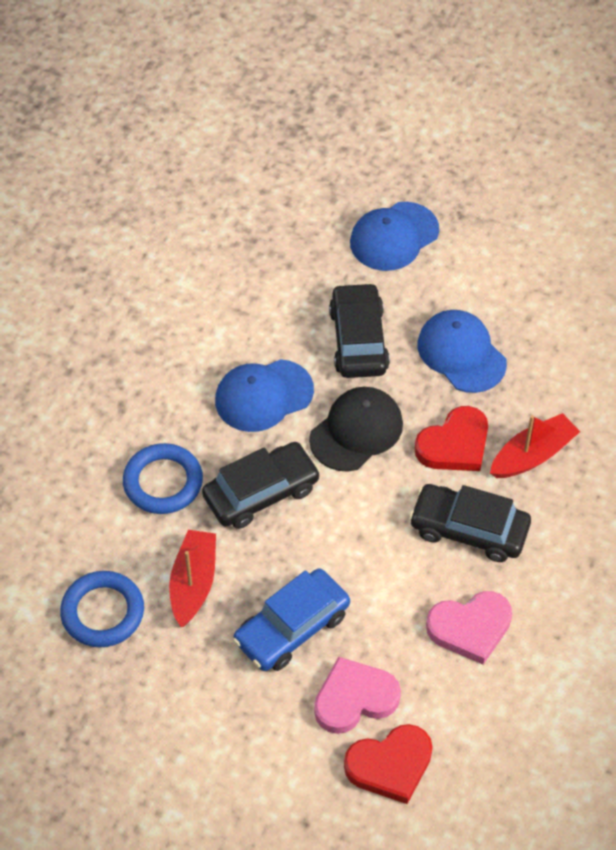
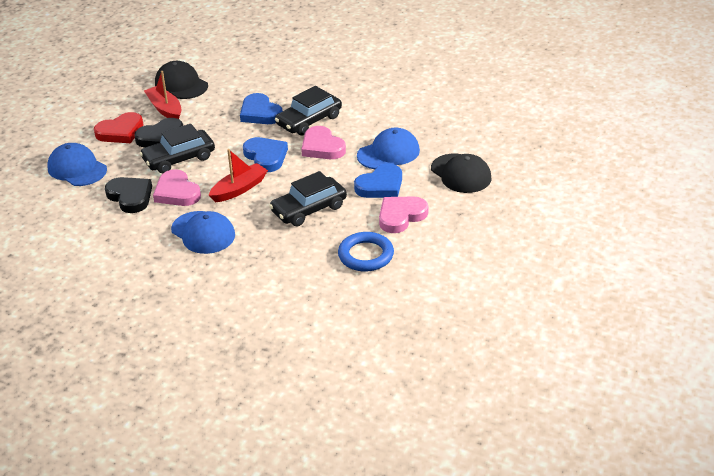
black cap: 1 -> 2
black heart: 0 -> 2
blue car: 1 -> 0
blue heart: 0 -> 3
blue ring: 2 -> 1
pink heart: 2 -> 3
red heart: 2 -> 1

